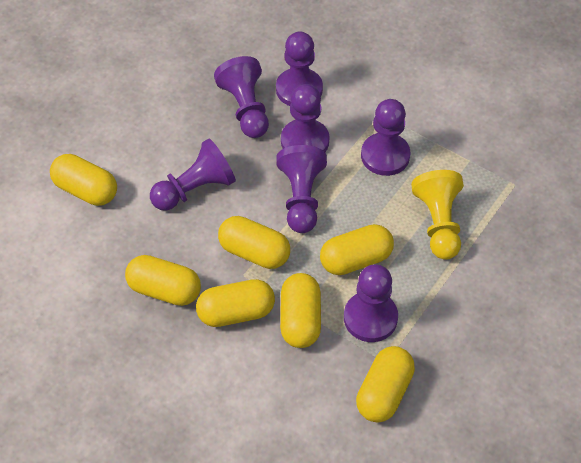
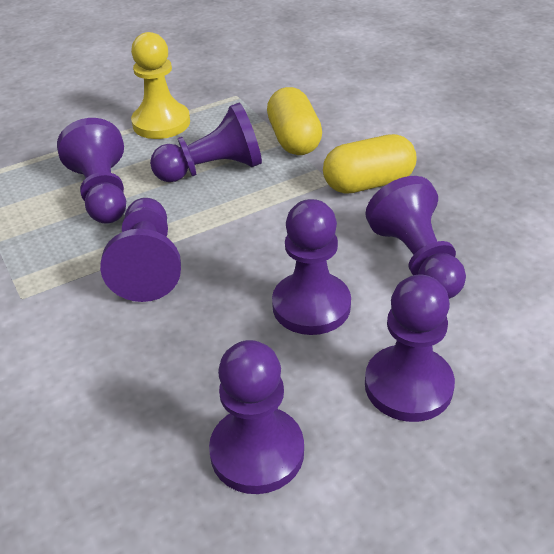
yellow capsule: 7 -> 2

